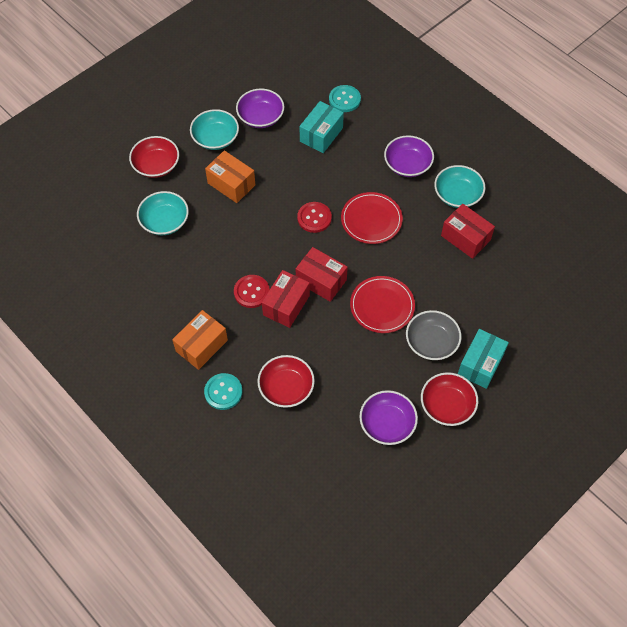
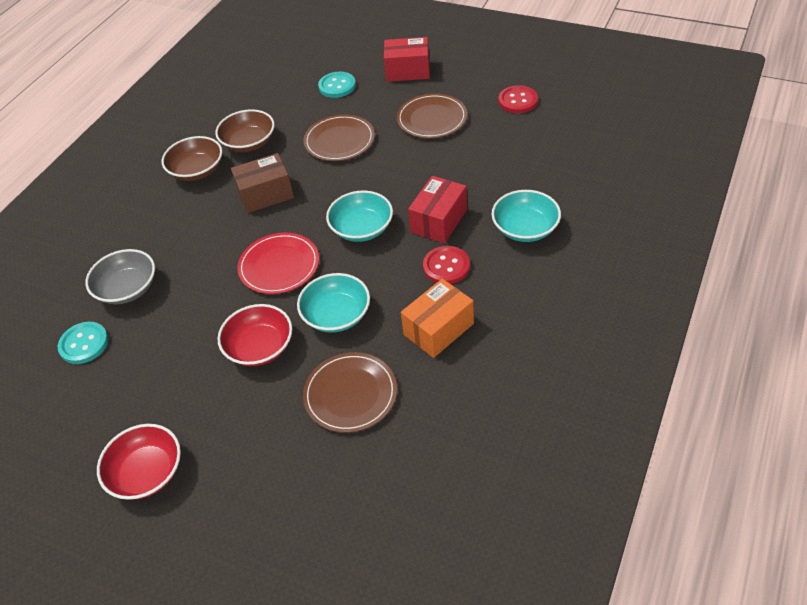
brown bowl: 0 -> 2
brown box: 0 -> 1
brown plate: 0 -> 3
orange box: 2 -> 1
purple bowl: 3 -> 0
red bowl: 3 -> 2
red box: 3 -> 2
red plate: 2 -> 1
turquoise box: 2 -> 0

